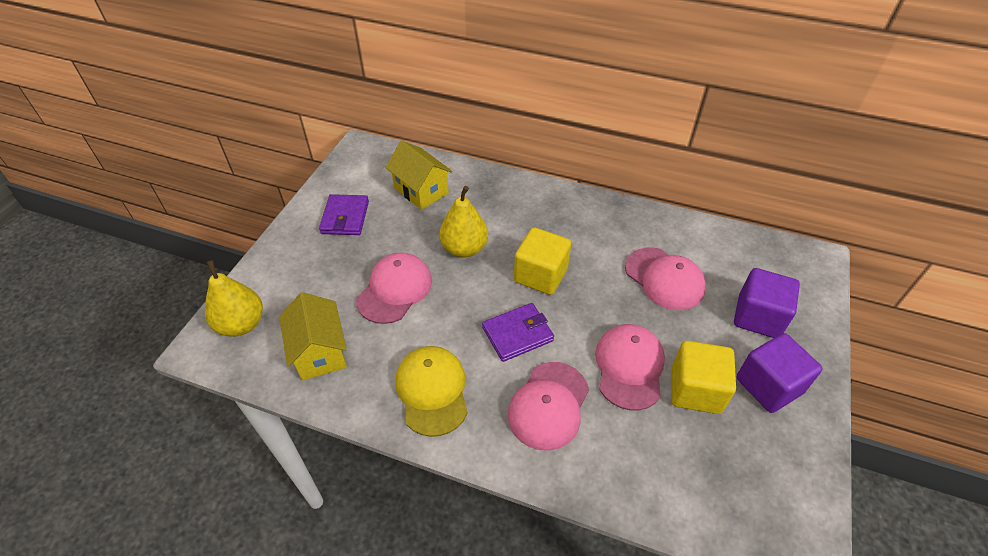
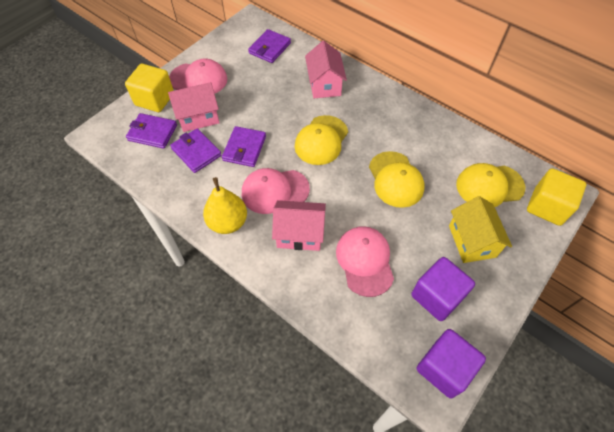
pink cap: 4 -> 3
pink house: 0 -> 3
purple wallet: 2 -> 4
yellow cap: 1 -> 3
yellow house: 2 -> 1
yellow pear: 2 -> 1

